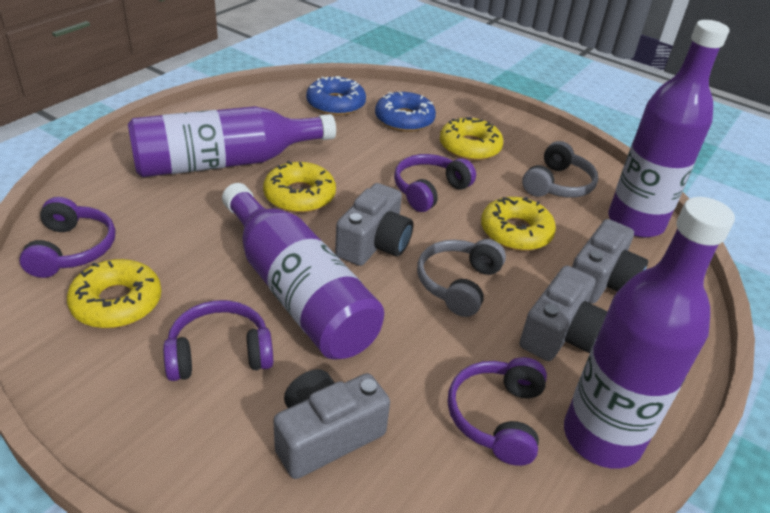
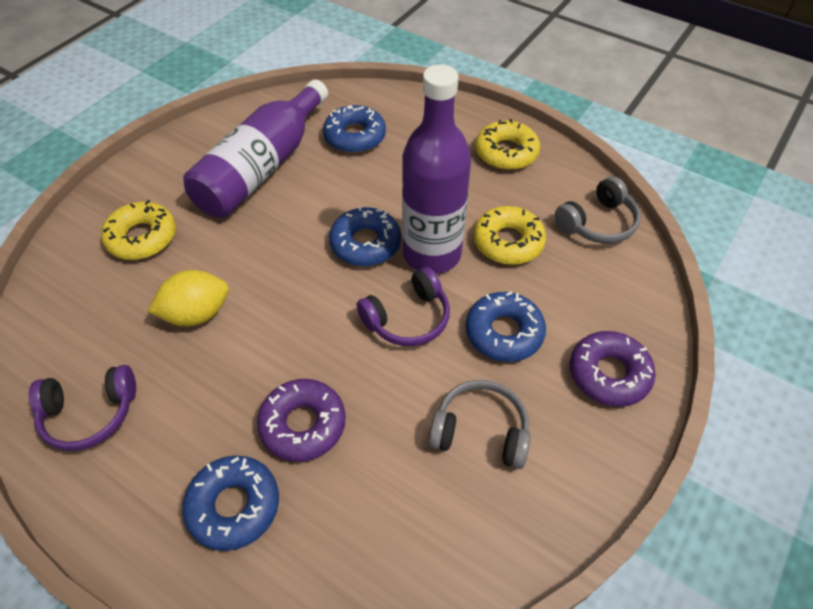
blue donut: 2 -> 4
grey camera: 4 -> 0
purple bottle: 4 -> 2
purple donut: 0 -> 2
purple headphones: 4 -> 2
yellow donut: 4 -> 3
yellow lemon: 0 -> 1

